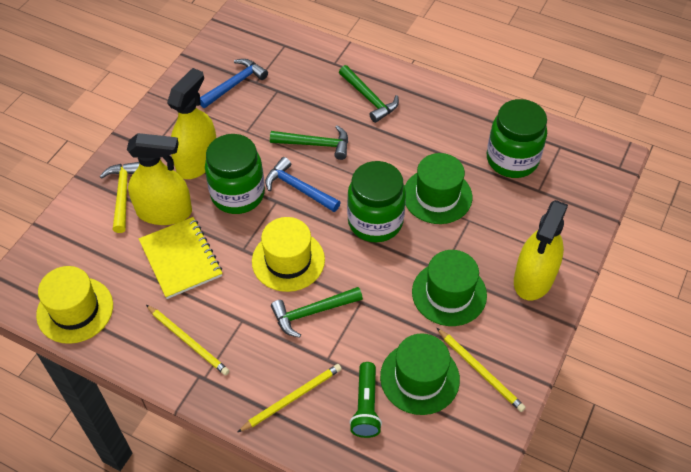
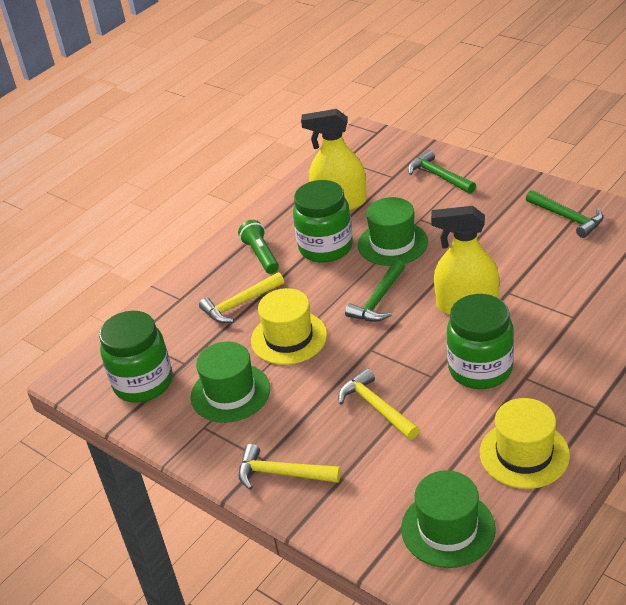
blue hammer: 2 -> 0
yellow hammer: 1 -> 3
yellow notebook: 1 -> 0
yellow pencil: 3 -> 0
yellow spray bottle: 3 -> 2

